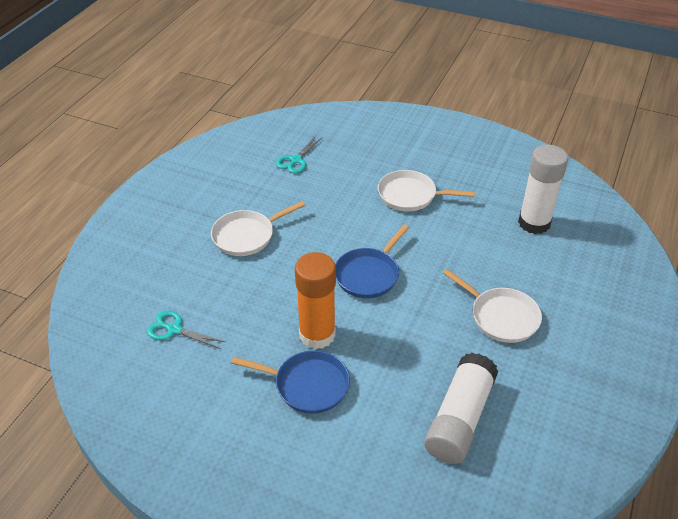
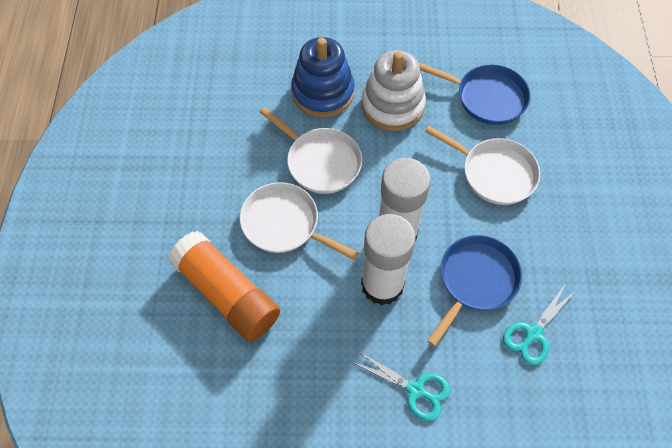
blue stacking toy: 0 -> 1
white stacking toy: 0 -> 1

